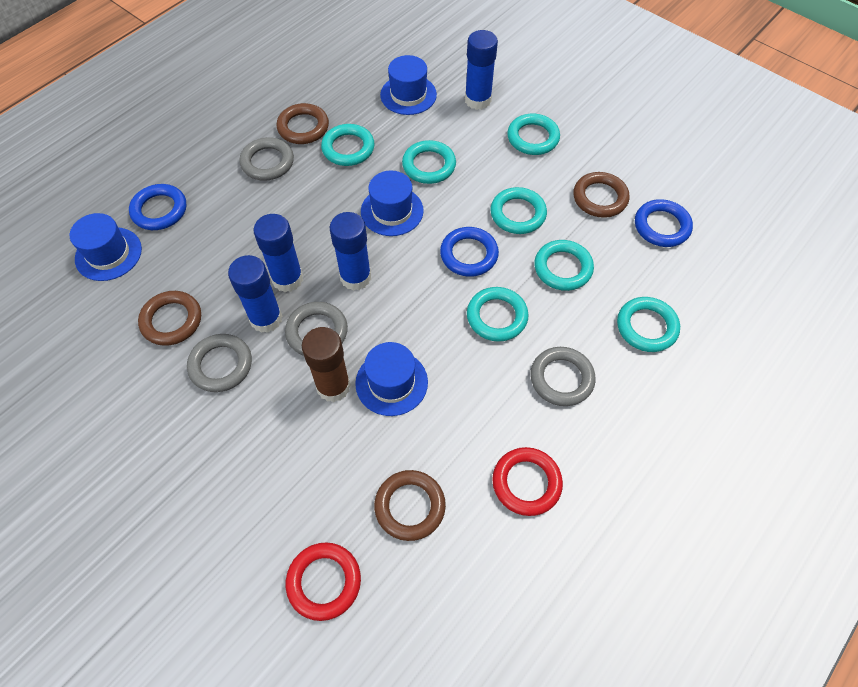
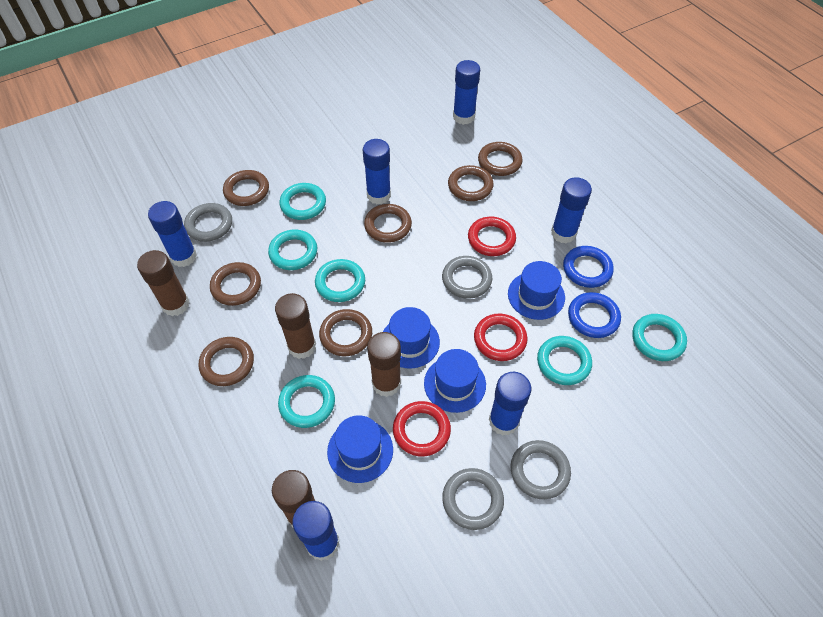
blue glue stick: 4 -> 6
blue ring: 3 -> 2
brown glue stick: 1 -> 4
brown ring: 4 -> 7
red ring: 2 -> 3
turquoise ring: 7 -> 6

